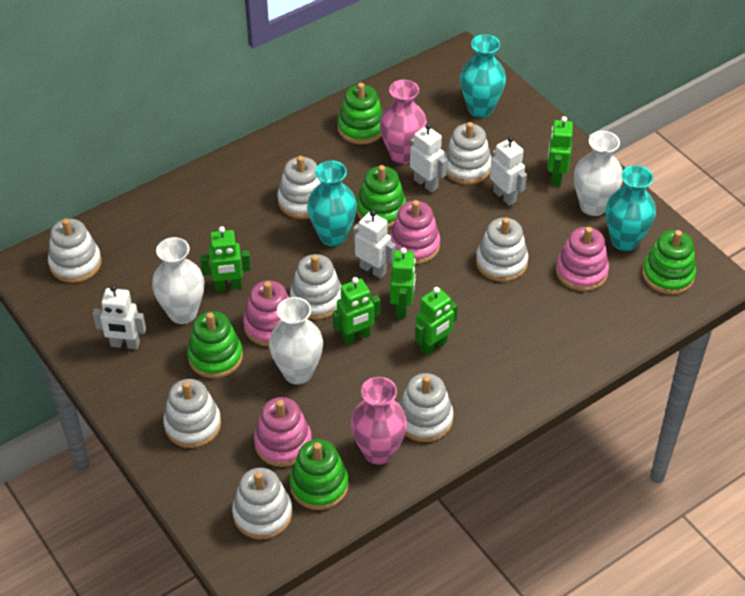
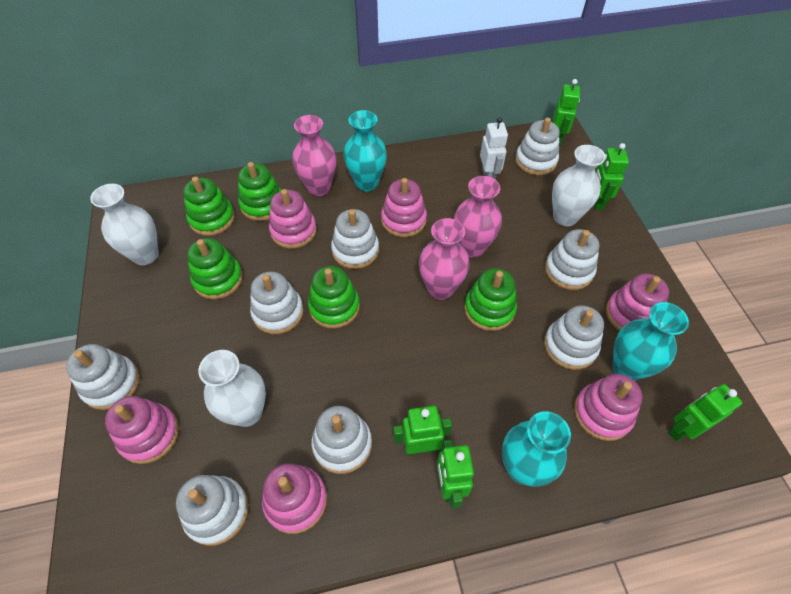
pink stacking toy: 4 -> 6
pink vase: 2 -> 3
white robot: 4 -> 1

